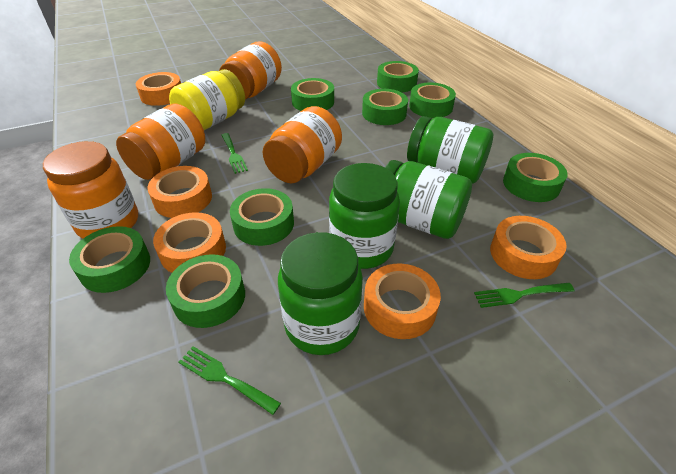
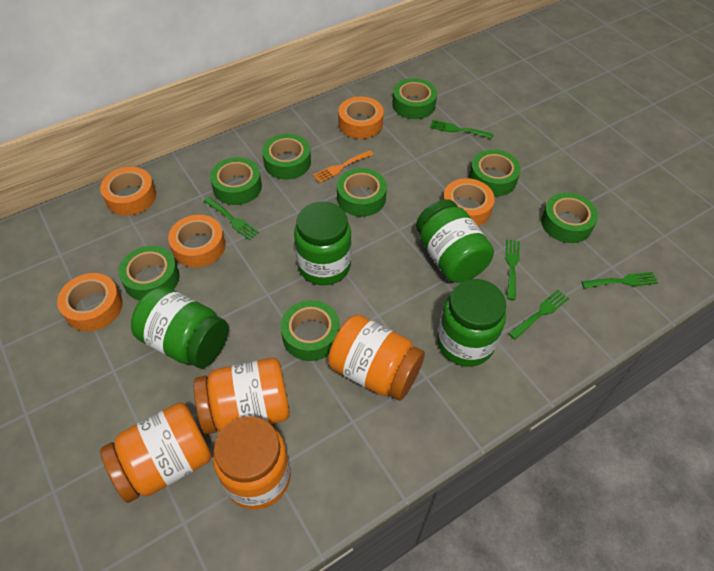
green fork: 3 -> 5
orange fork: 0 -> 1
yellow jar: 1 -> 0

